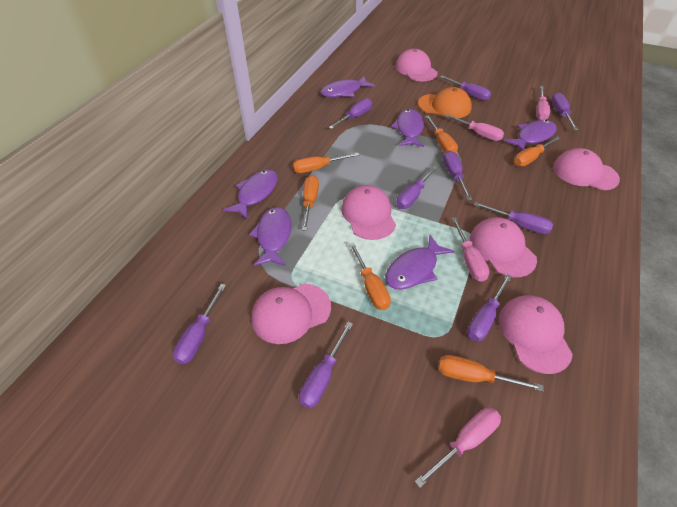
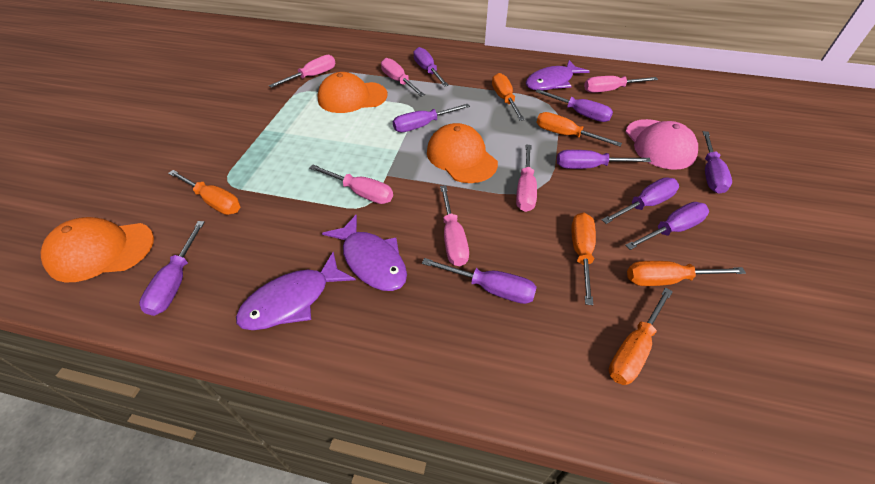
orange cap: 1 -> 3
pink cap: 6 -> 1
pink screwdriver: 4 -> 6
purple fish: 6 -> 3

